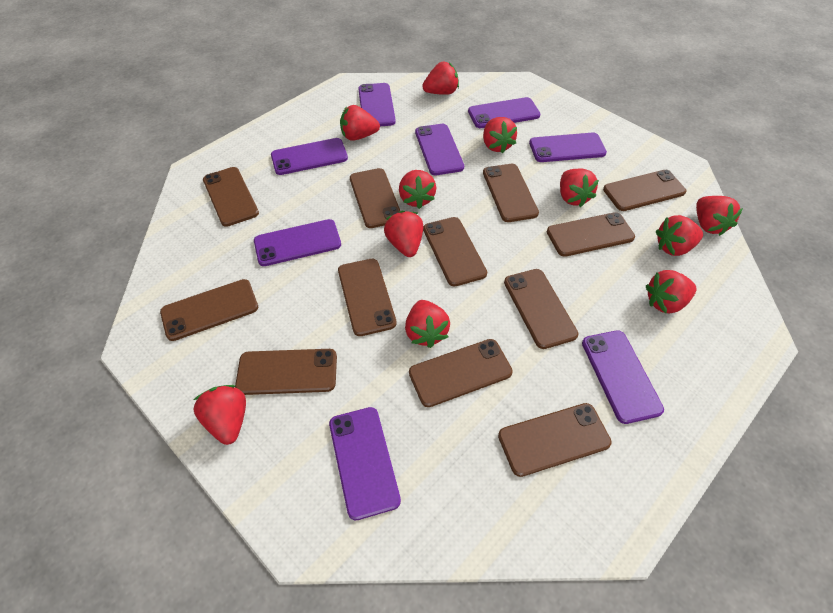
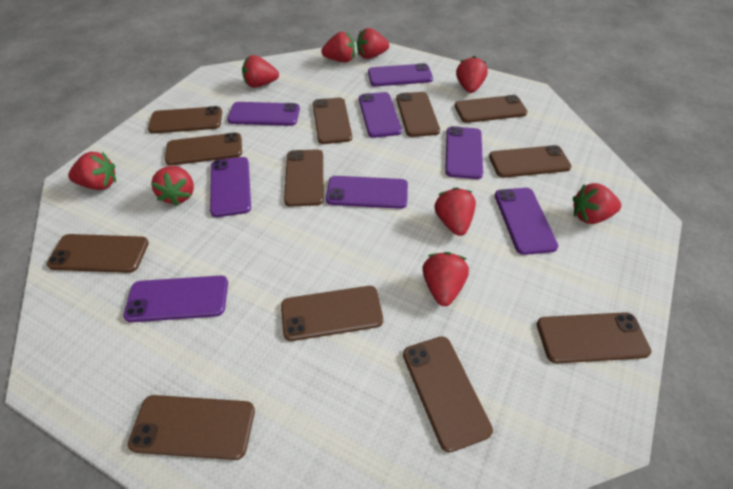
red strawberry: 11 -> 9

